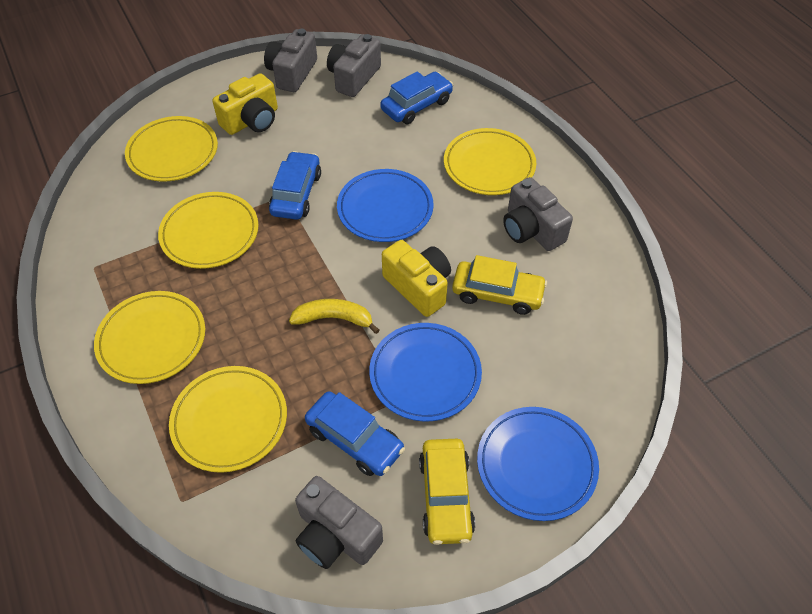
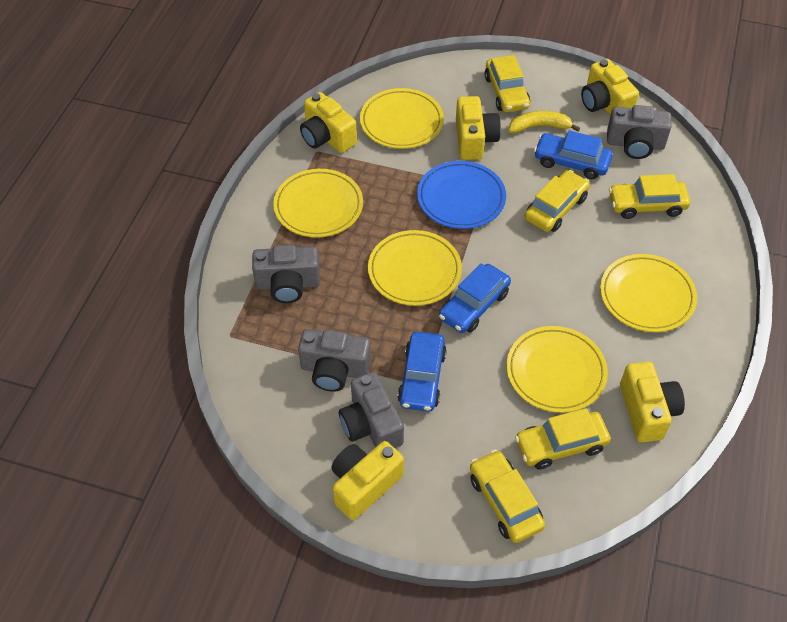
blue plate: 3 -> 1
yellow camera: 2 -> 5
yellow car: 2 -> 5

